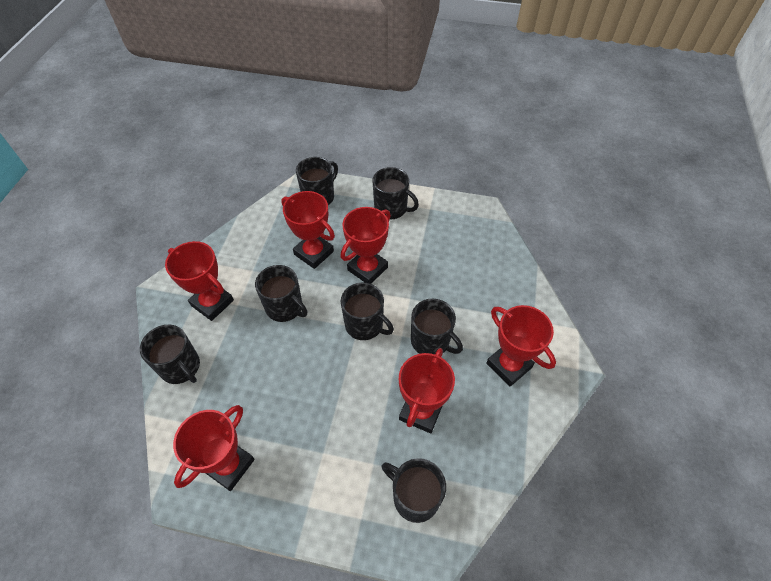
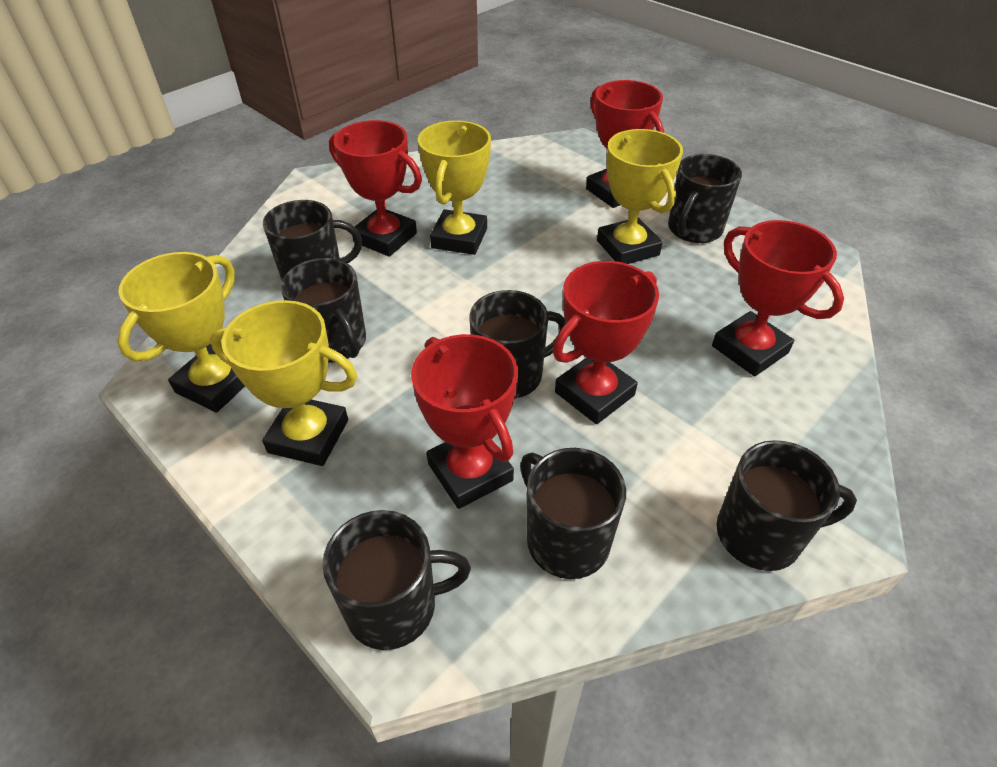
red trophy: 6 -> 5
yellow trophy: 0 -> 4

